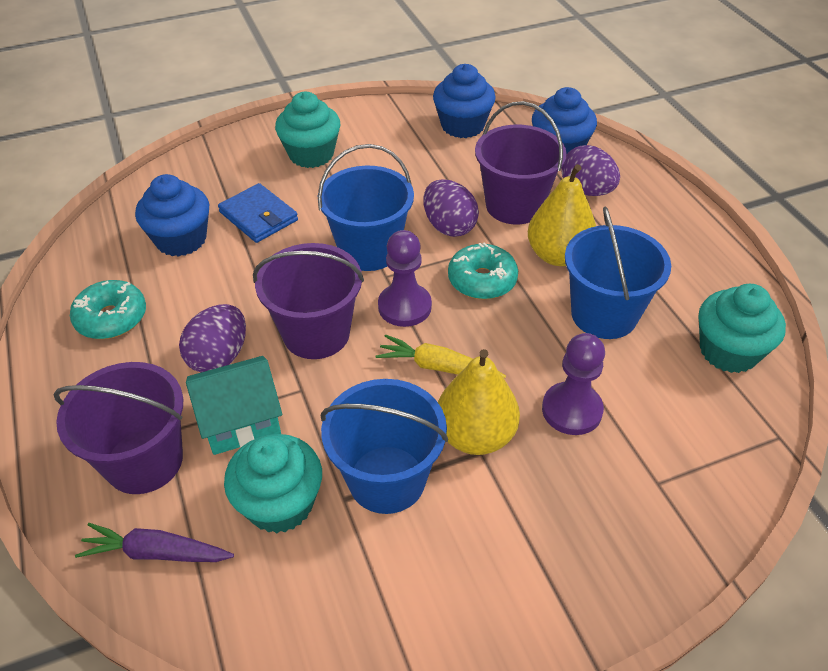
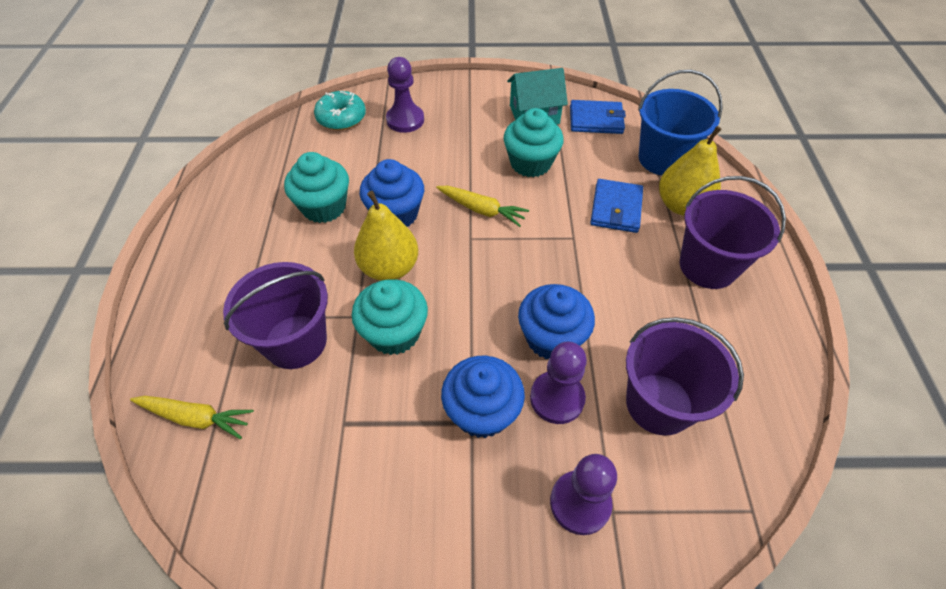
blue bucket: 3 -> 1
blue wallet: 1 -> 2
purple carrot: 1 -> 0
purple egg: 3 -> 0
purple pawn: 2 -> 3
turquoise donut: 2 -> 1
yellow carrot: 1 -> 2

